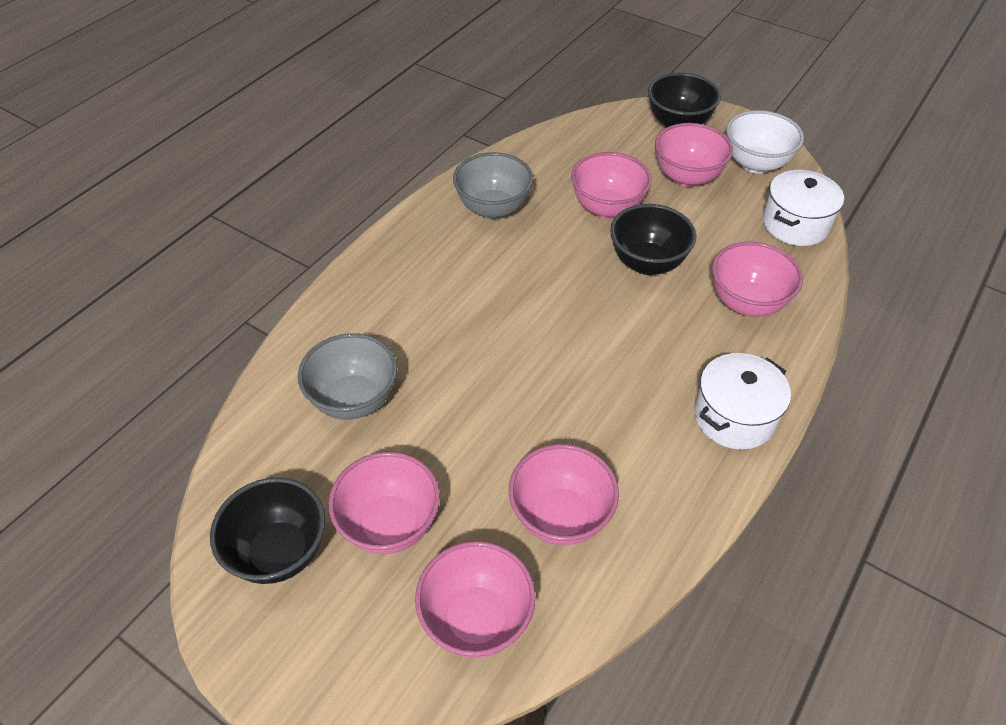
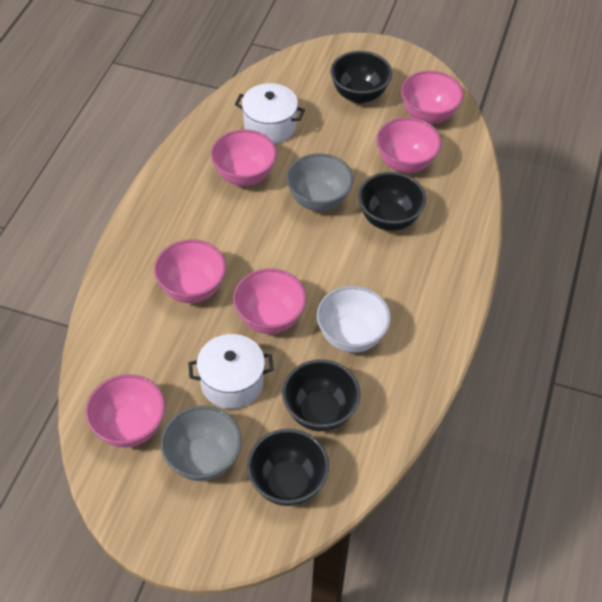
black bowl: 3 -> 4

